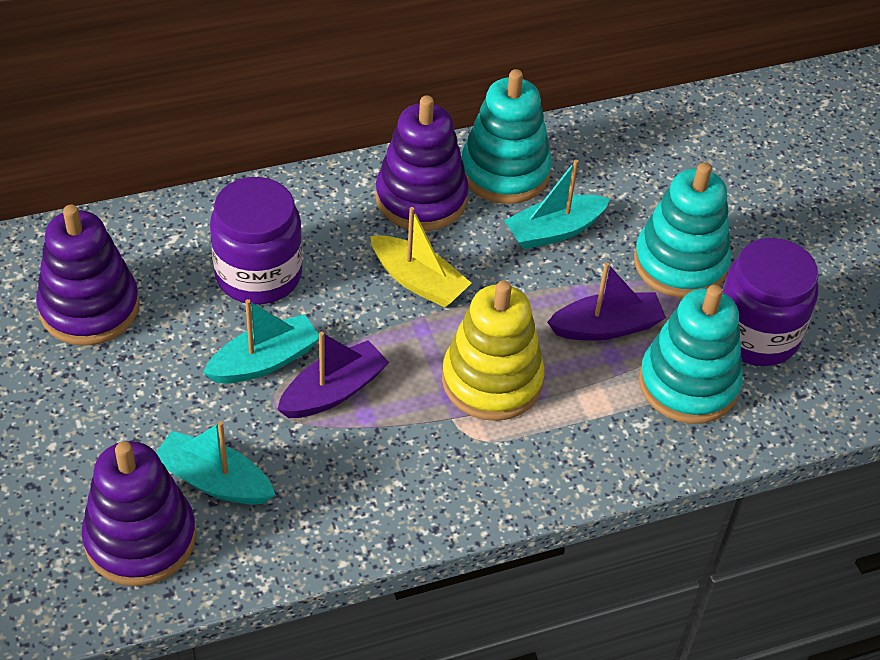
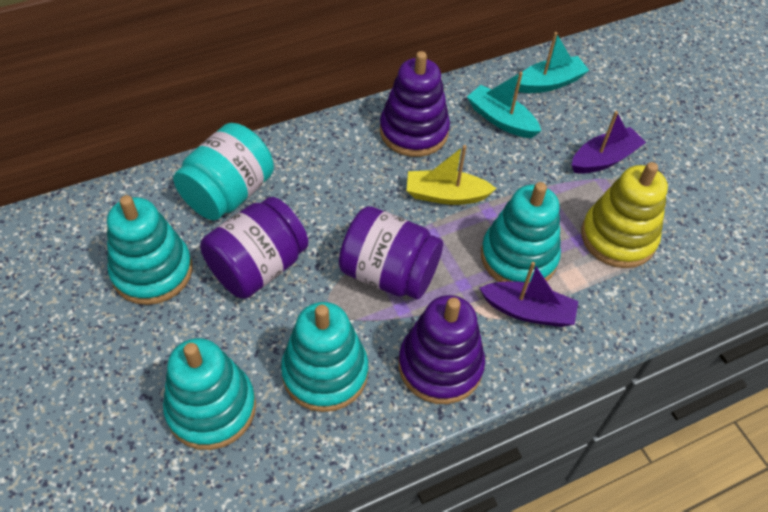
purple stacking toy: 3 -> 2
turquoise boat: 3 -> 2
turquoise jar: 0 -> 1
turquoise stacking toy: 3 -> 4

